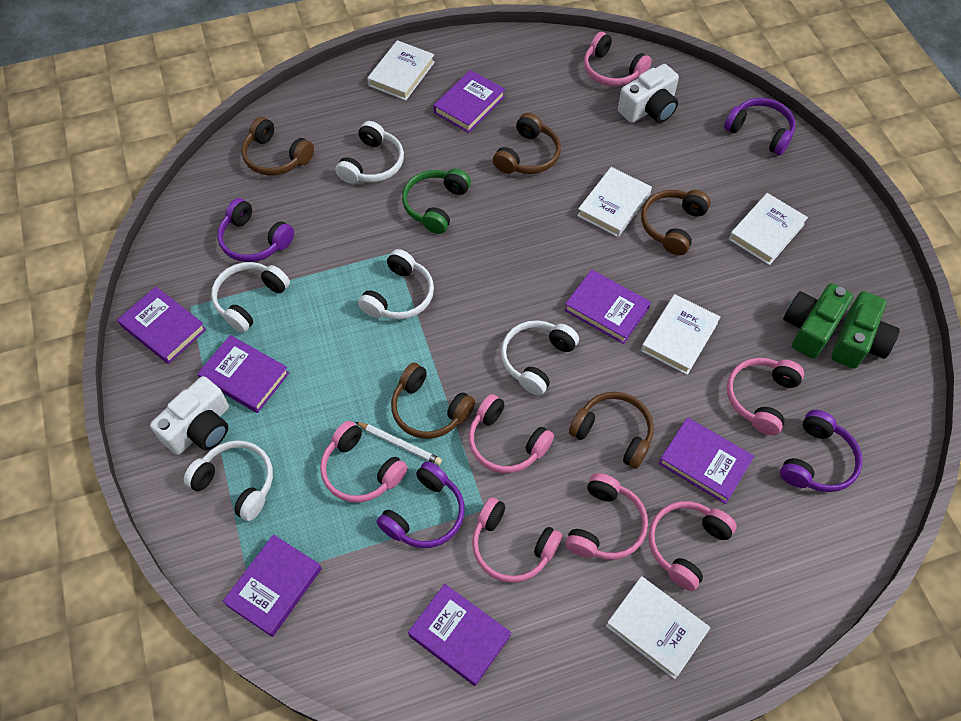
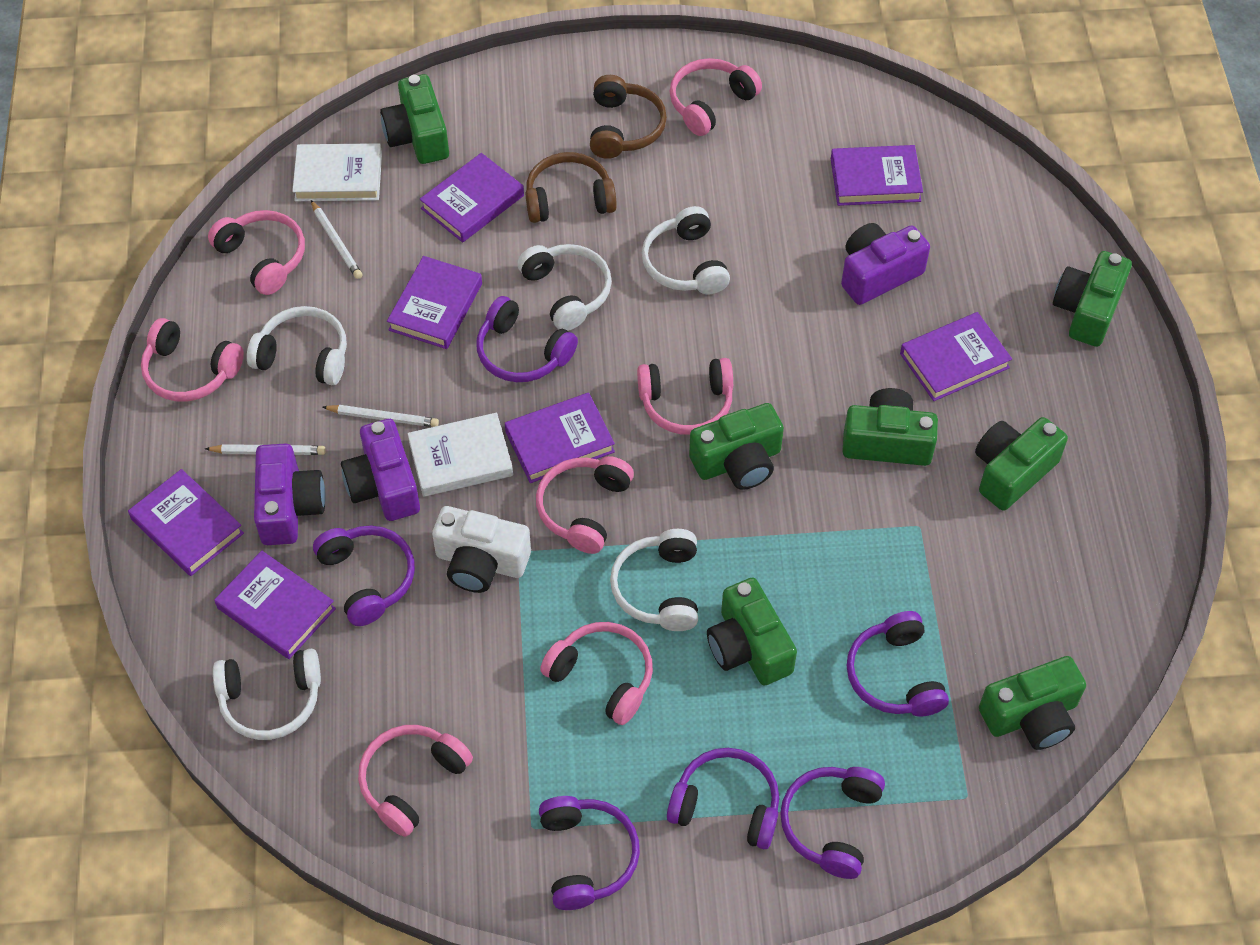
brown headphones: 5 -> 2
green camera: 2 -> 7
green headphones: 1 -> 0
purple camera: 0 -> 3
purple headphones: 4 -> 6
white book: 5 -> 2
white camera: 2 -> 1
white pencil: 1 -> 3

